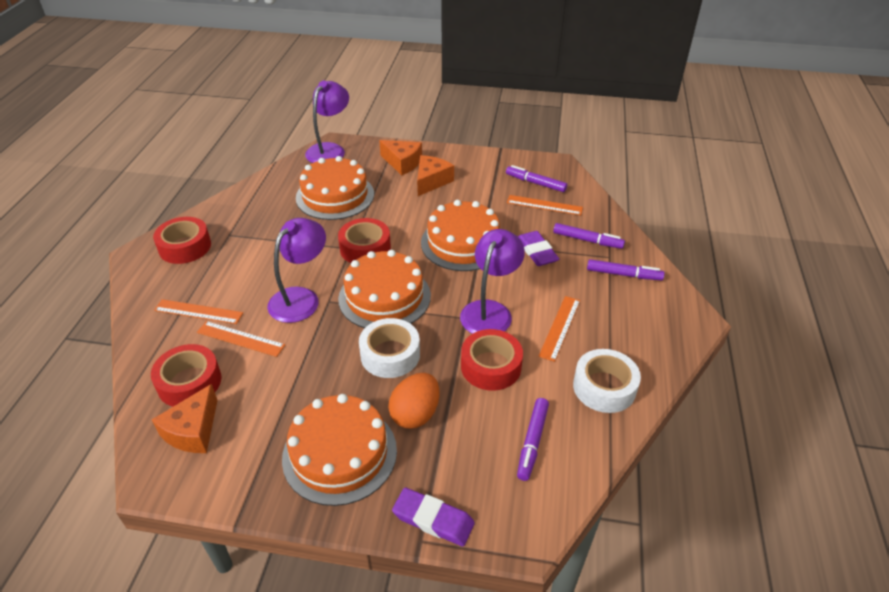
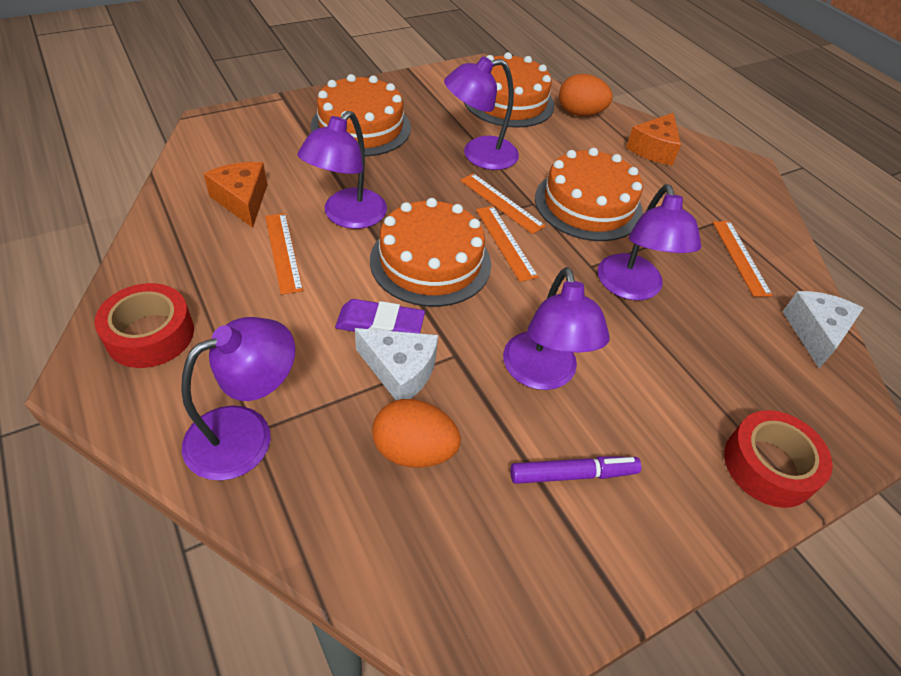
orange cheese: 3 -> 2
orange egg: 1 -> 2
purple eraser: 2 -> 1
purple lamp: 3 -> 5
purple marker: 4 -> 1
red tape: 4 -> 2
white cheese: 0 -> 2
white tape: 2 -> 0

